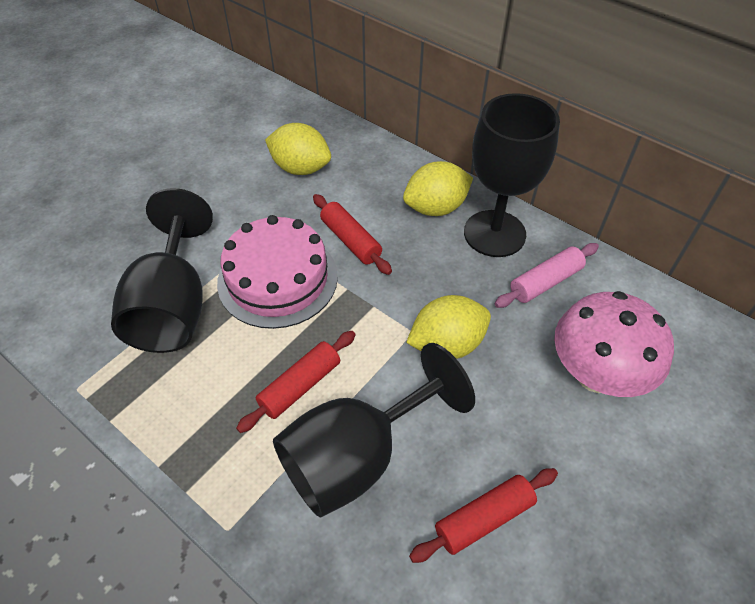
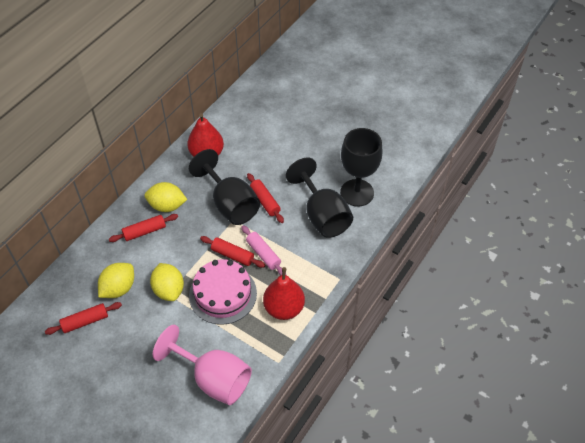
pink goblet: 0 -> 1
pink mushroom: 1 -> 0
red pear: 0 -> 2
red rolling pin: 3 -> 4

